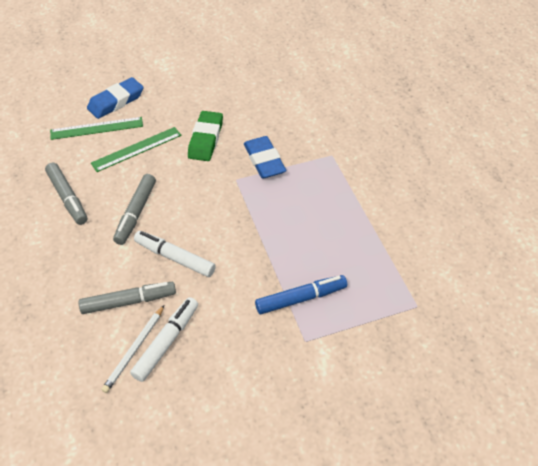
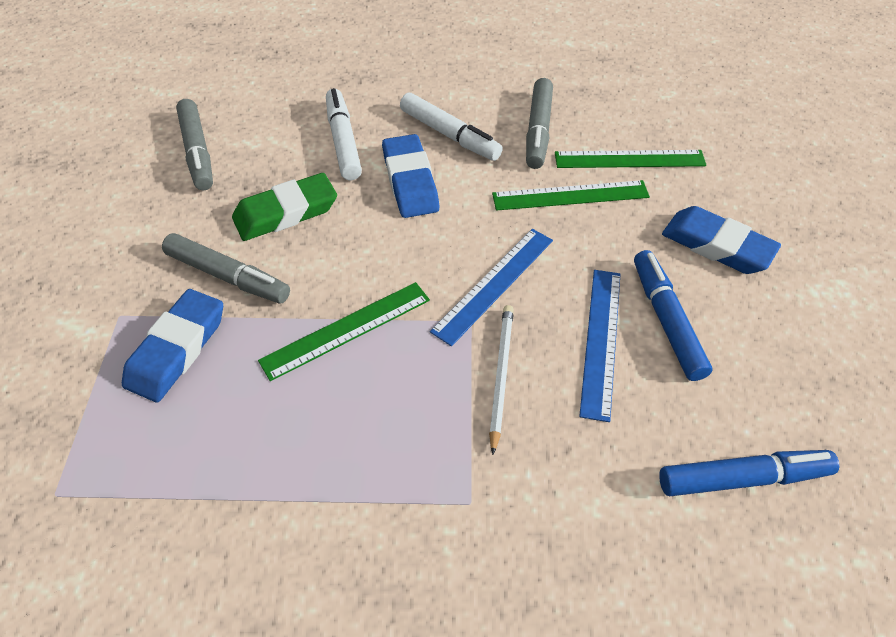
blue eraser: 2 -> 3
blue marker: 1 -> 2
blue ruler: 0 -> 2
green ruler: 2 -> 3

